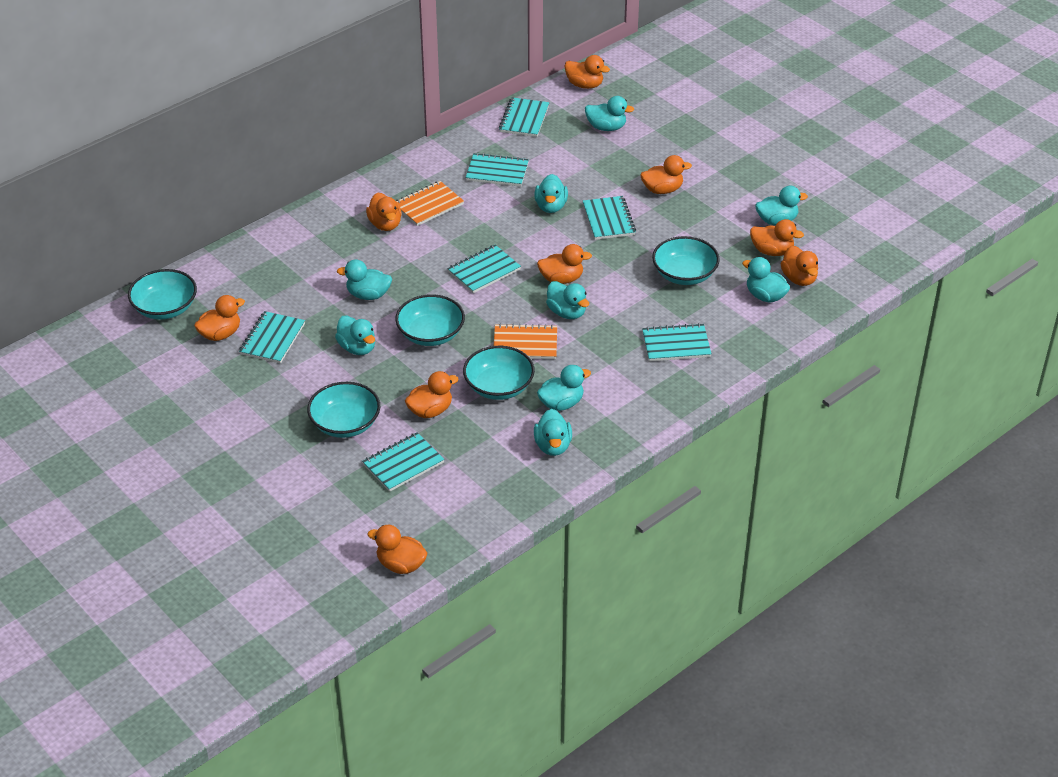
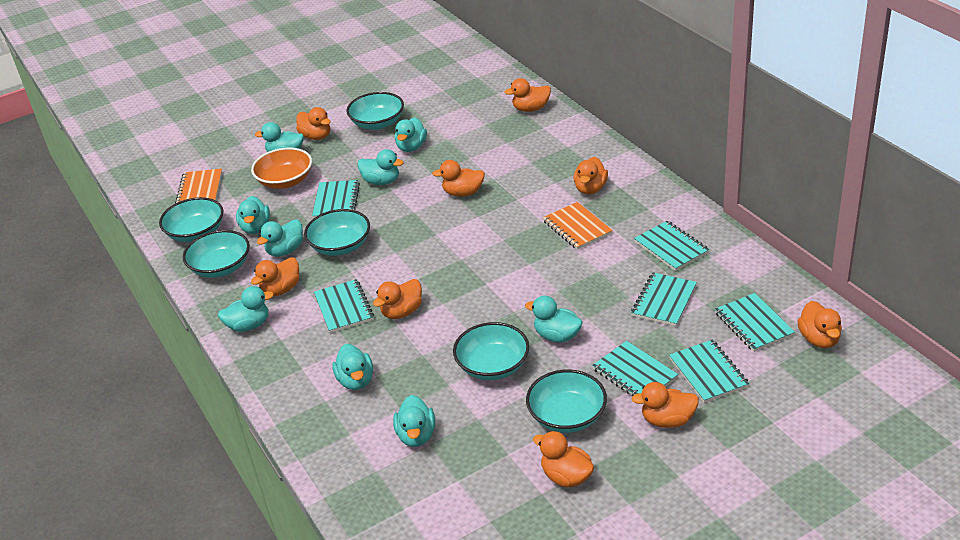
orange bowl: 0 -> 1
turquoise bowl: 5 -> 6

